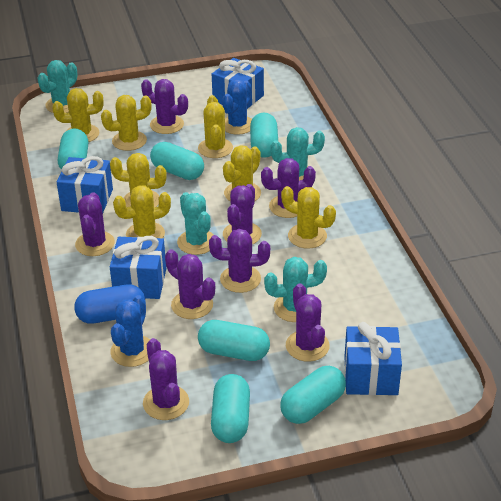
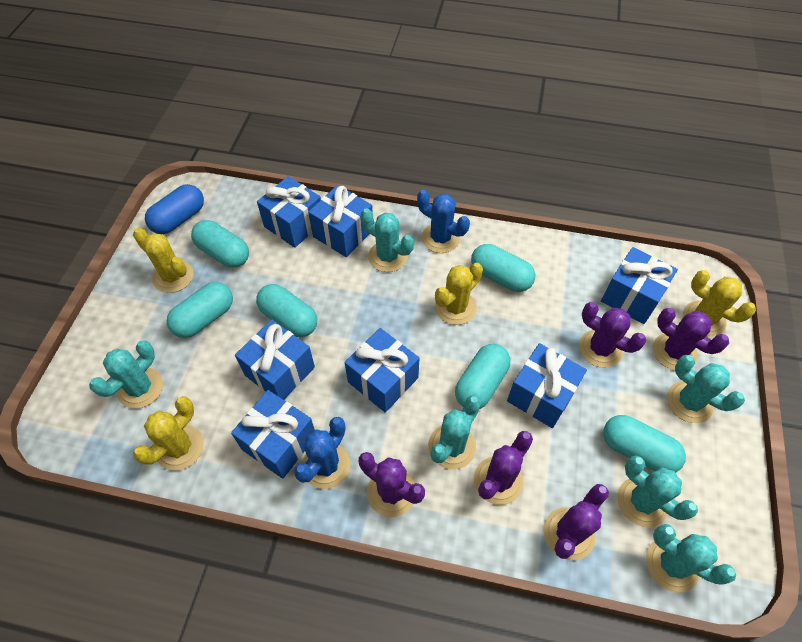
blue gift: 4 -> 7
purple cactus: 8 -> 5
turquoise cactus: 4 -> 6
yellow cactus: 7 -> 4

